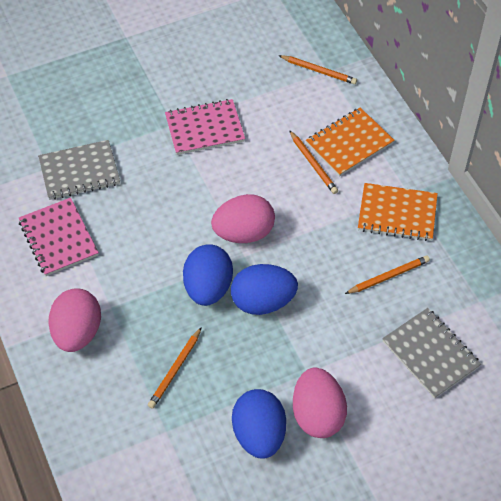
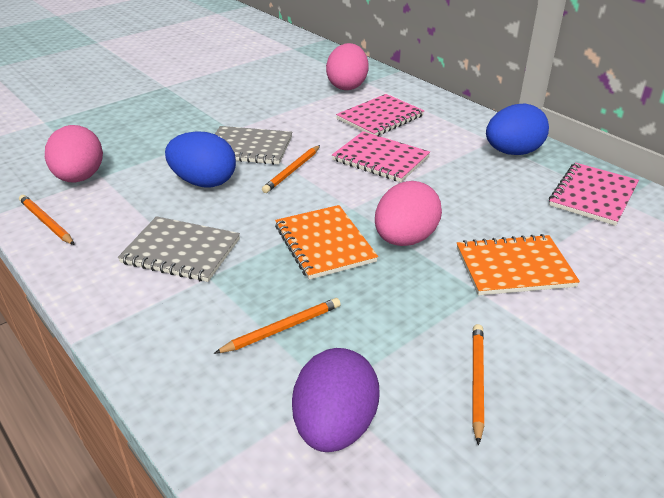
blue egg: 3 -> 2
pink notebook: 2 -> 3
purple egg: 0 -> 1

